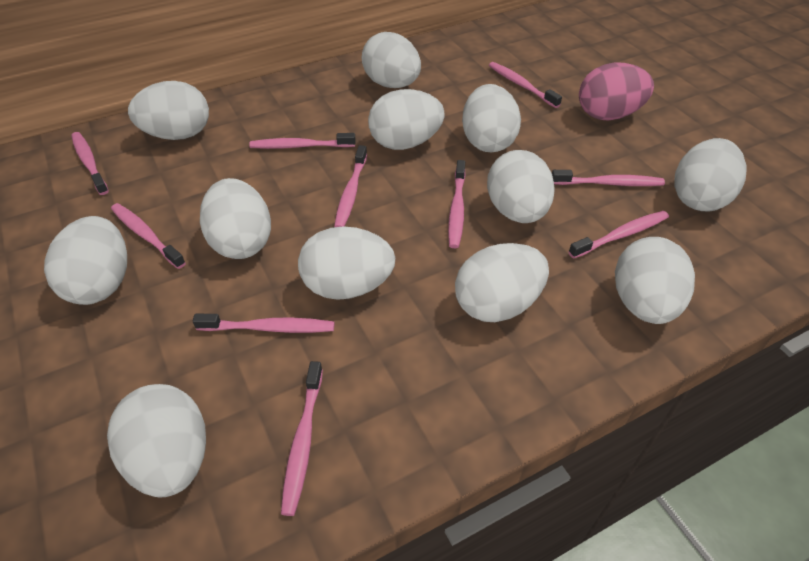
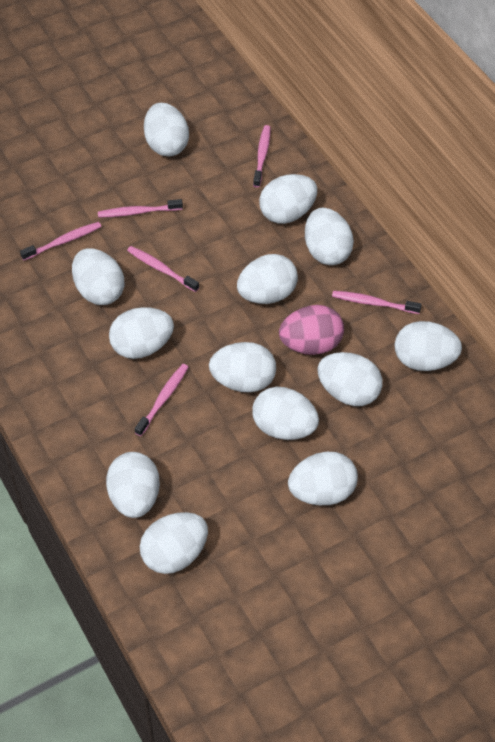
pink toothbrush: 10 -> 6
white egg: 12 -> 13

